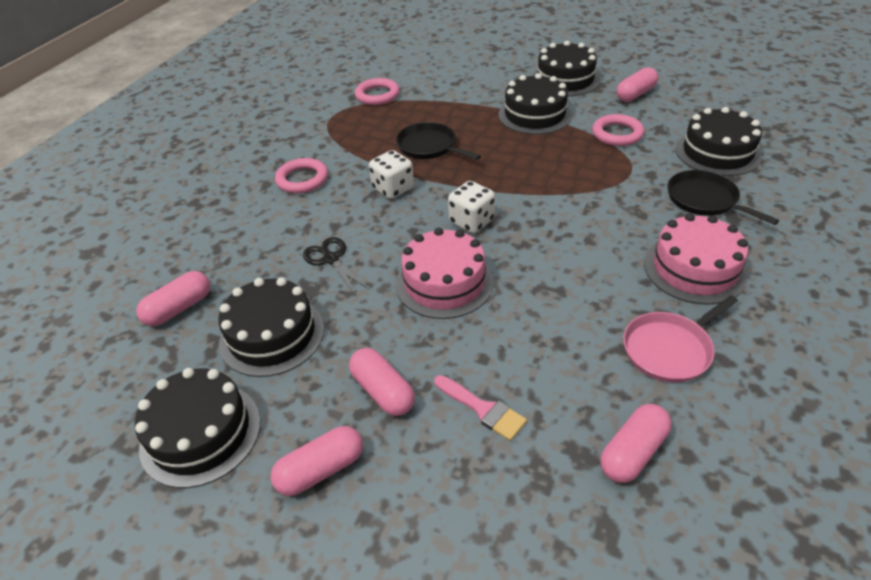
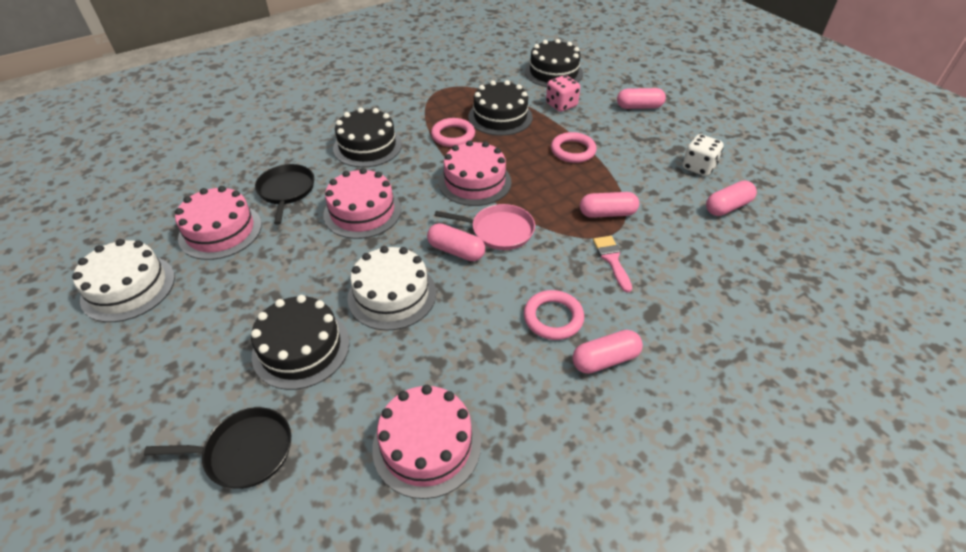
black cake: 5 -> 4
black scissors: 1 -> 0
pink cake: 2 -> 4
pink dice: 0 -> 1
white cake: 0 -> 2
white dice: 2 -> 1

